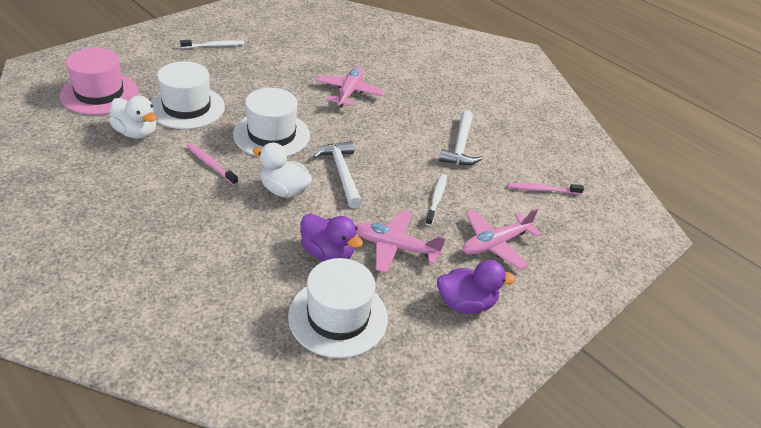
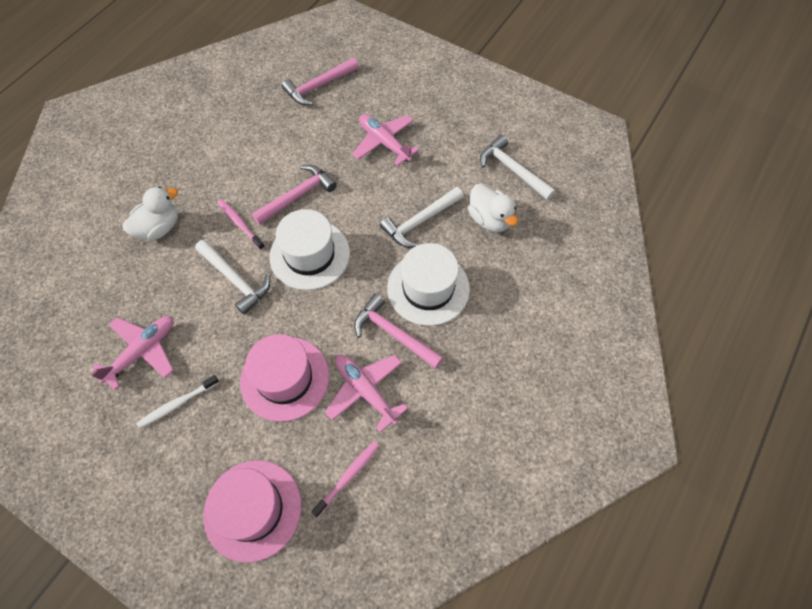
pink hammer: 0 -> 3
pink hat: 1 -> 2
purple duck: 2 -> 0
white hammer: 2 -> 3
white hat: 3 -> 2
white toothbrush: 2 -> 1

